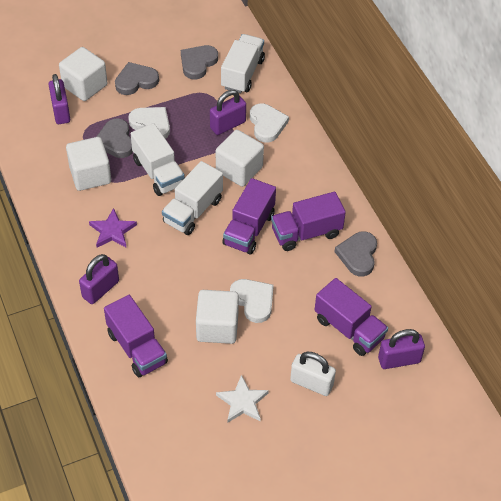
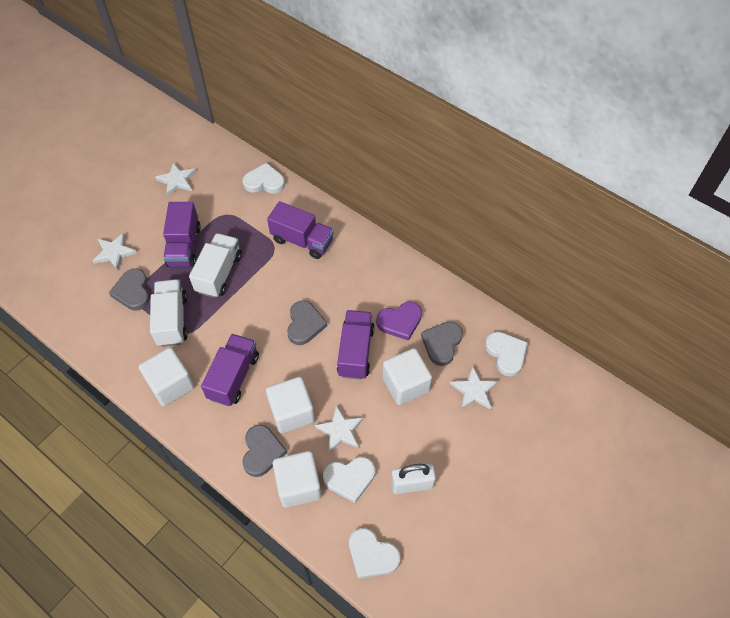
purple heart: 0 -> 1
purple padlock: 4 -> 0
purple star: 1 -> 0
white heart: 3 -> 4
white star: 1 -> 4
white truck: 3 -> 2

